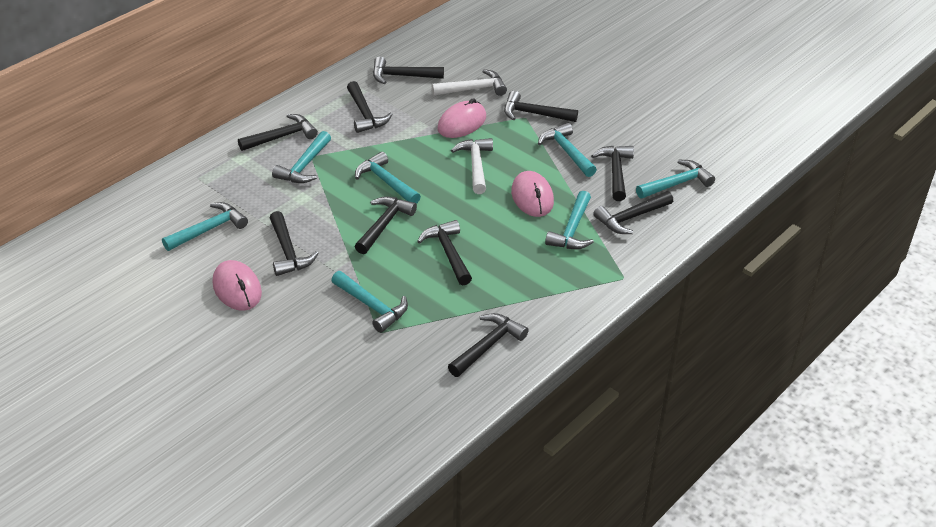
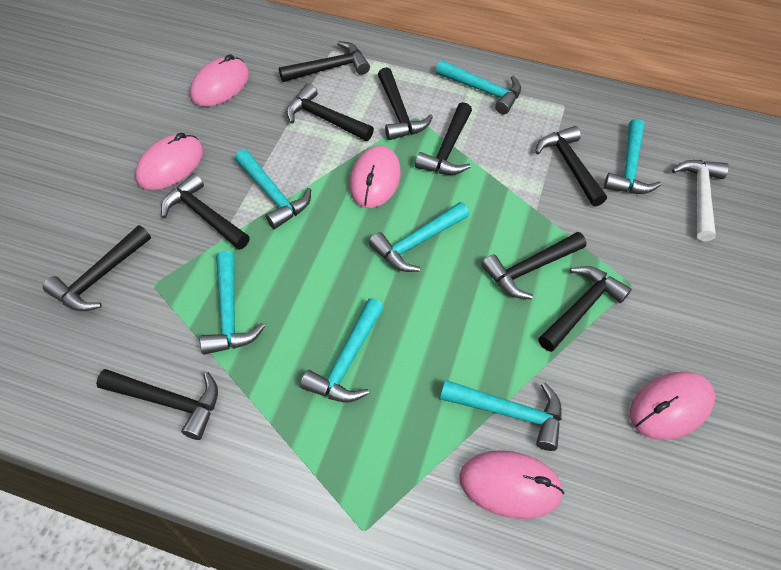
pink mouse: 3 -> 5
white hammer: 2 -> 1

